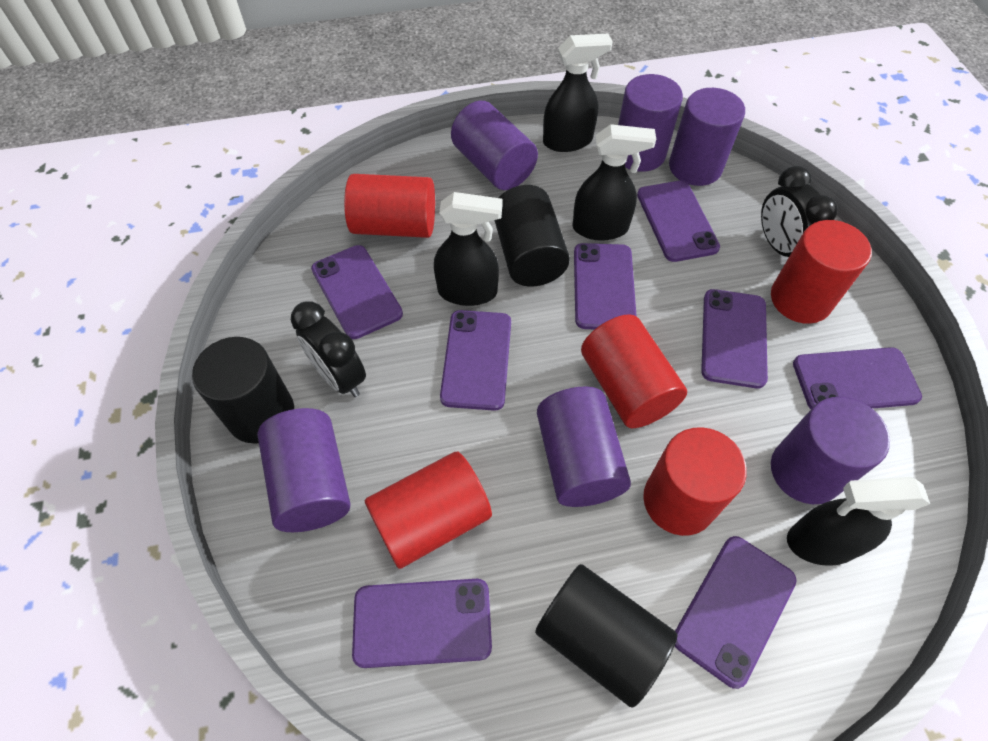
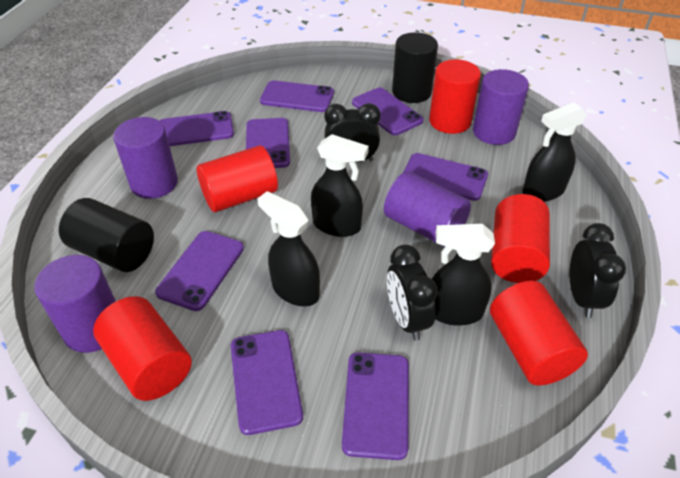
black clock: 2 -> 3
black cylinder: 3 -> 2
purple cylinder: 6 -> 4

